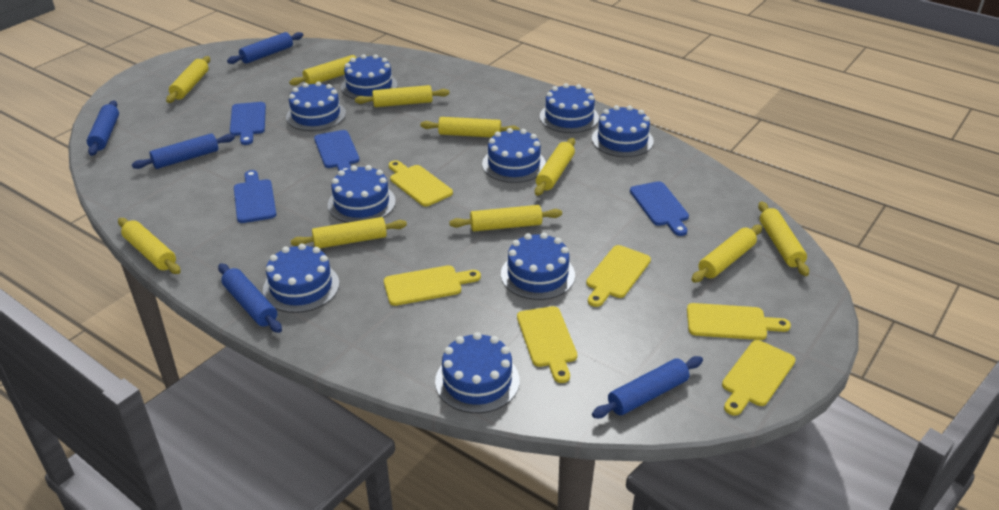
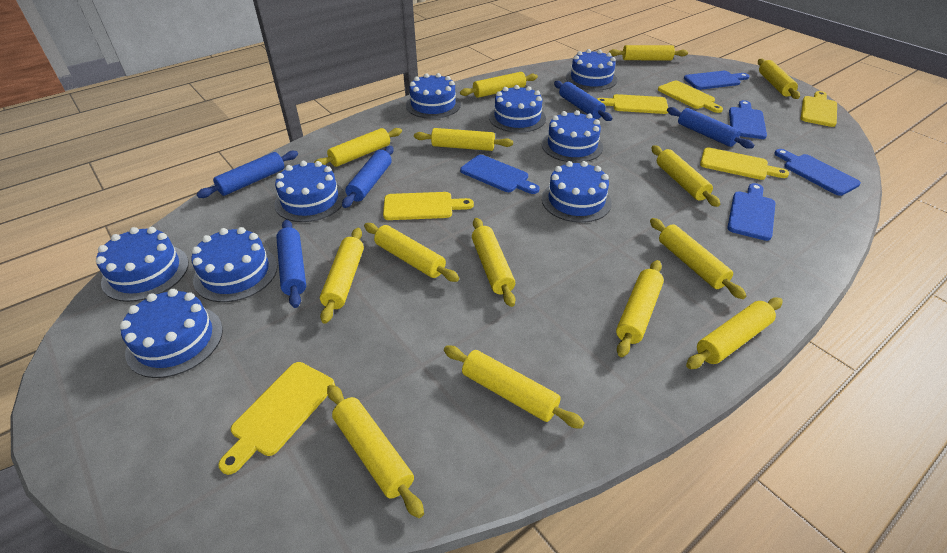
blue cutting board: 4 -> 5
yellow rolling pin: 10 -> 14

